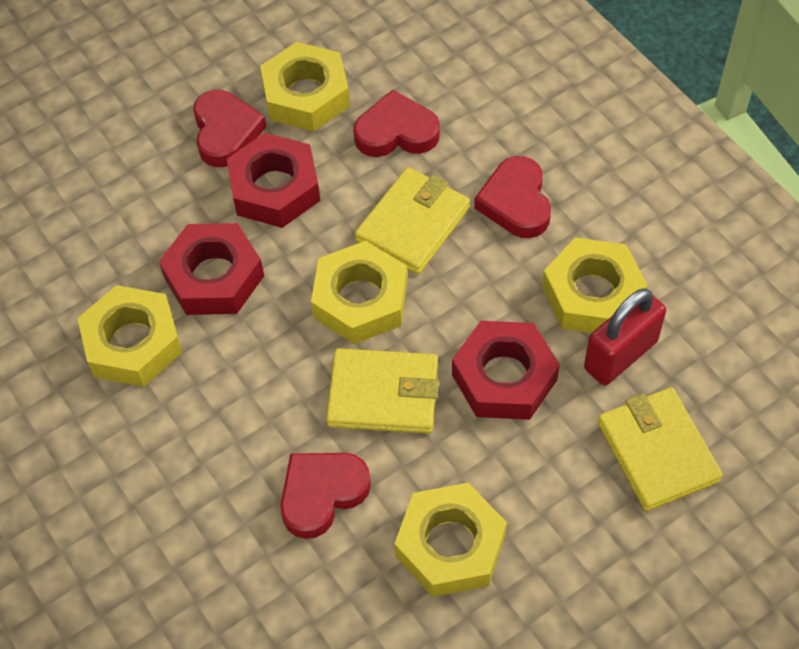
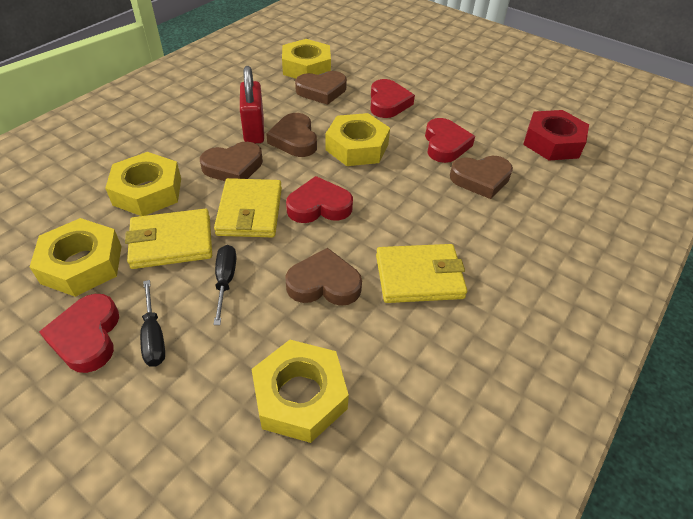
black screwdriver: 0 -> 2
brown heart: 0 -> 5
red nut: 3 -> 1

